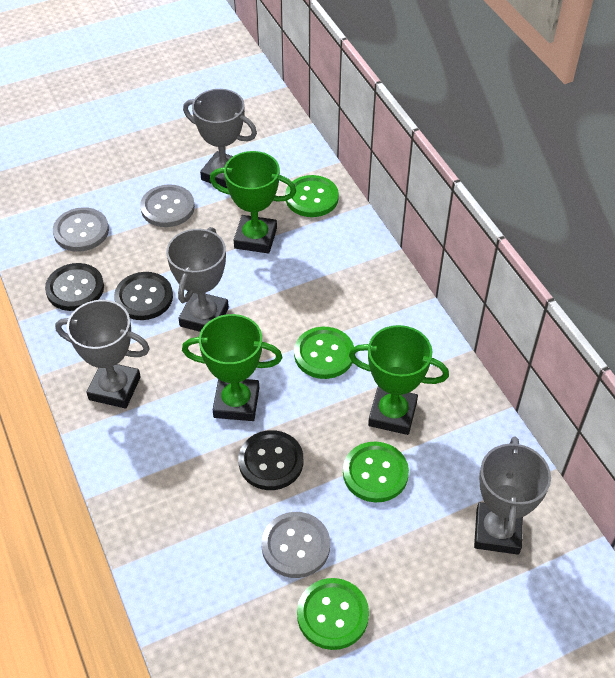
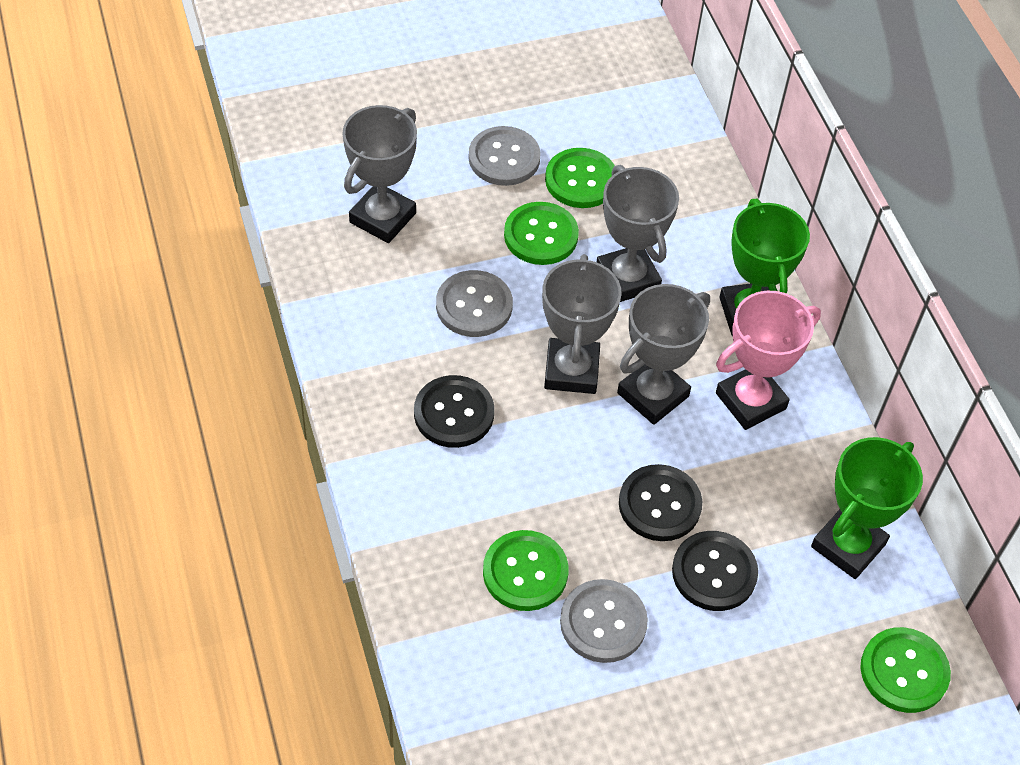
green trophy: 3 -> 2
pink trophy: 0 -> 1

